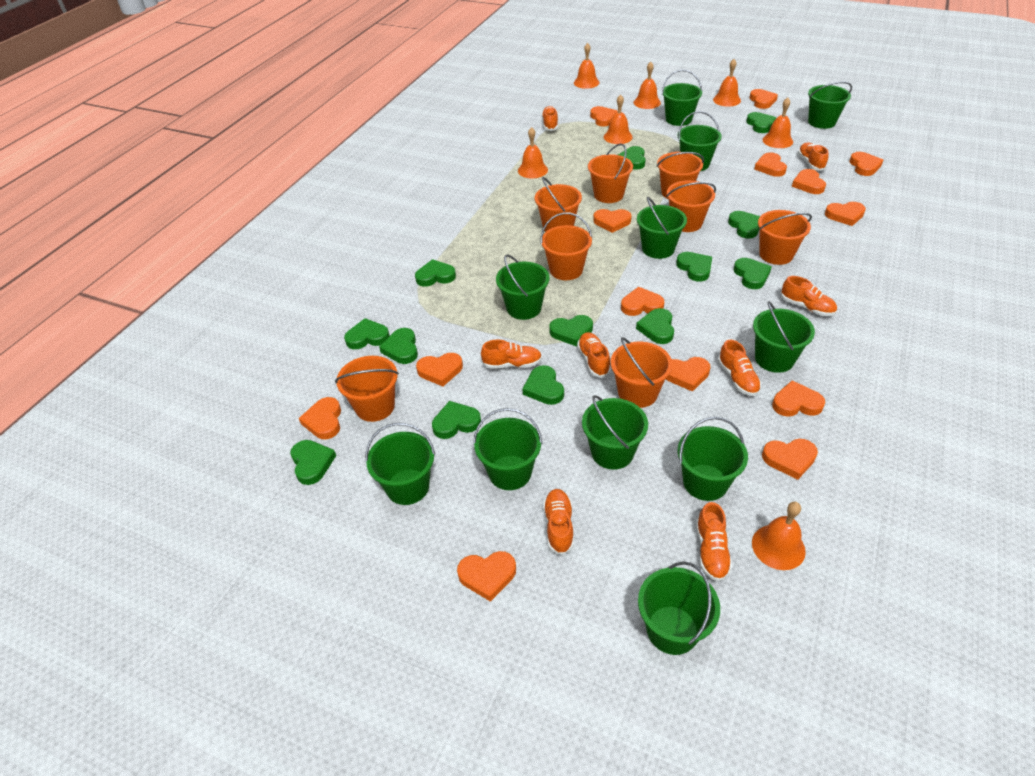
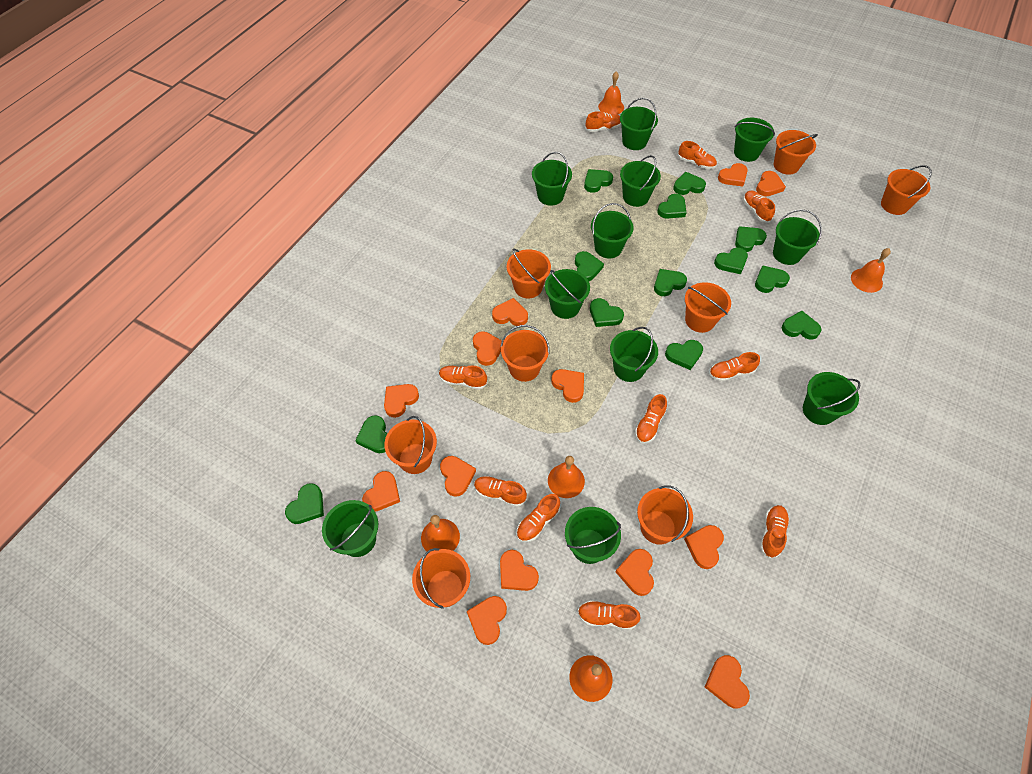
orange bell: 7 -> 5
orange heart: 14 -> 13
orange shoe: 8 -> 10

